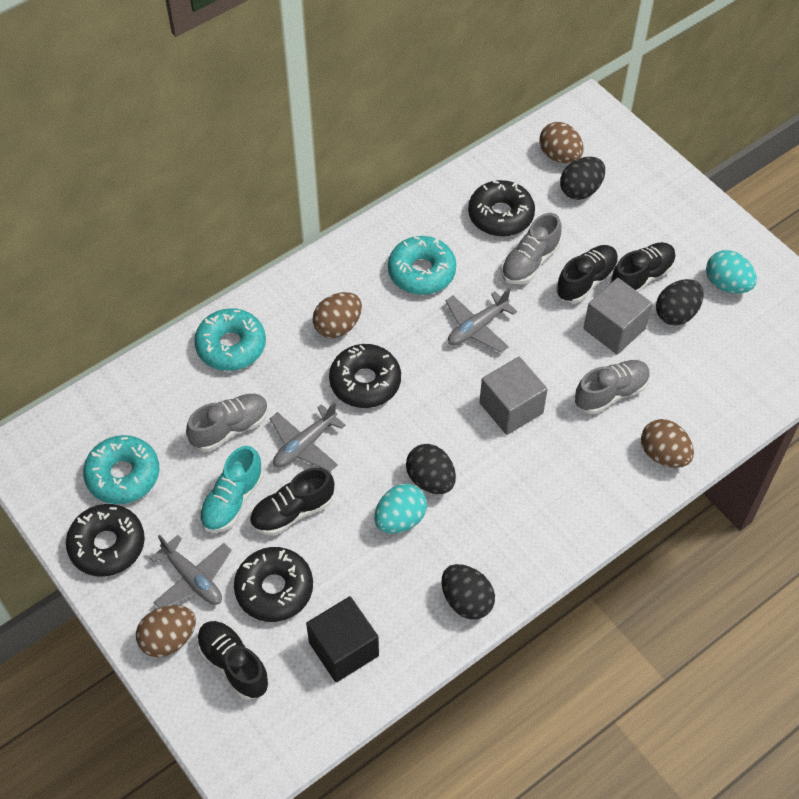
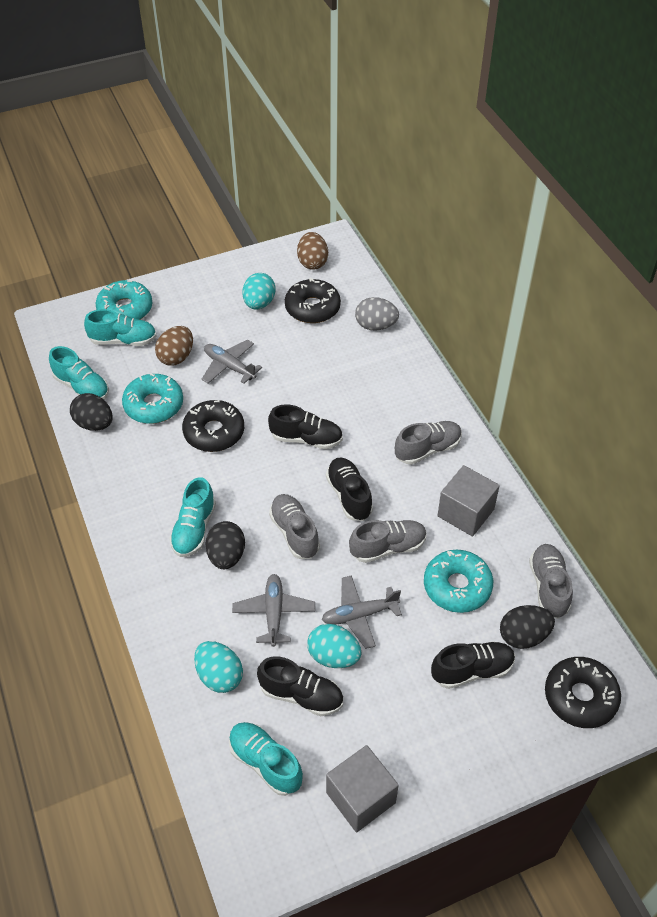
black cube: 1 -> 0
black donut: 4 -> 3
black egg: 4 -> 3
brown egg: 4 -> 2
grey egg: 0 -> 1
grey shoe: 3 -> 4
turquoise egg: 2 -> 3
turquoise shoe: 1 -> 4

